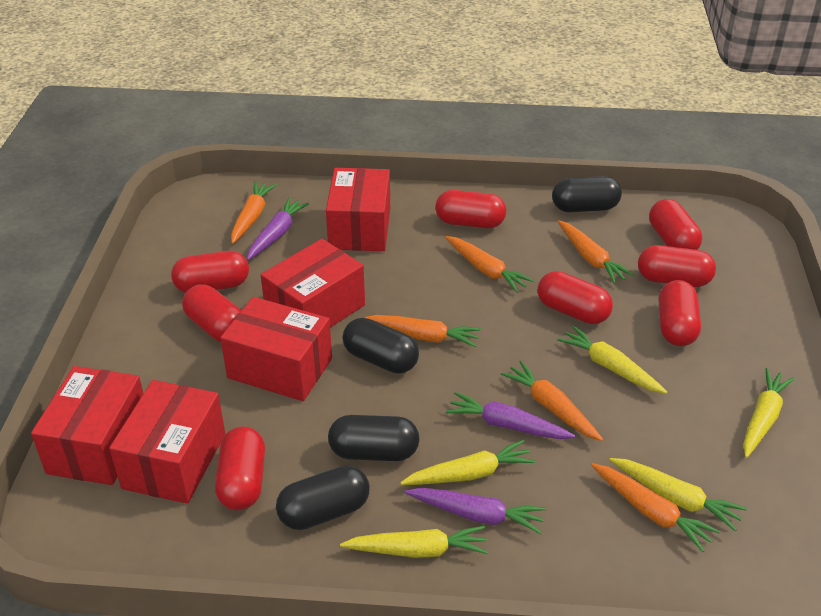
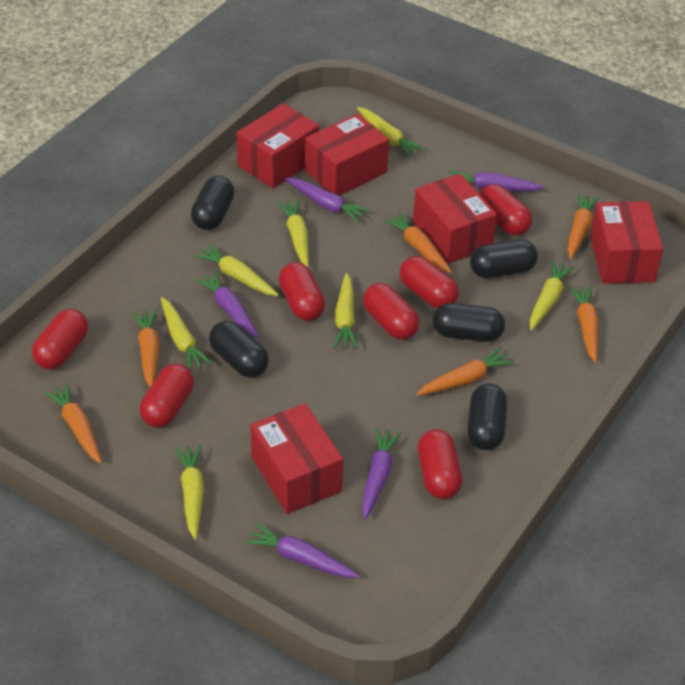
black capsule: 4 -> 5
purple carrot: 3 -> 5
red capsule: 8 -> 7
yellow carrot: 5 -> 7

